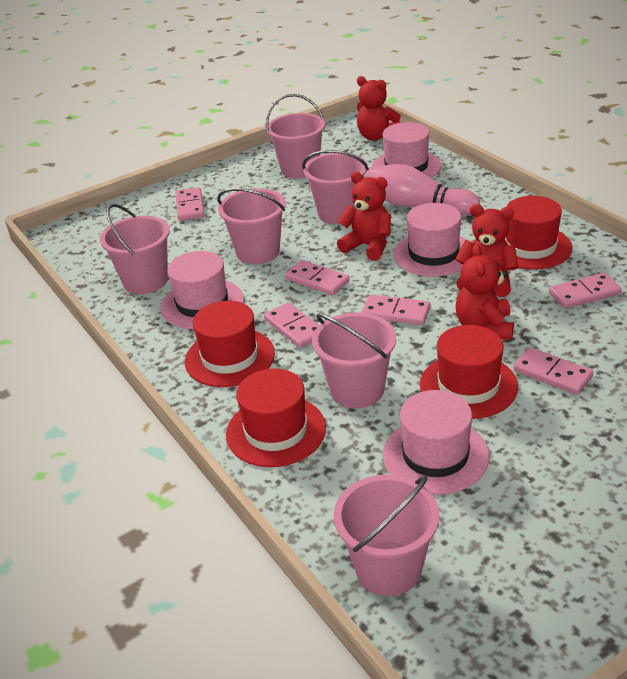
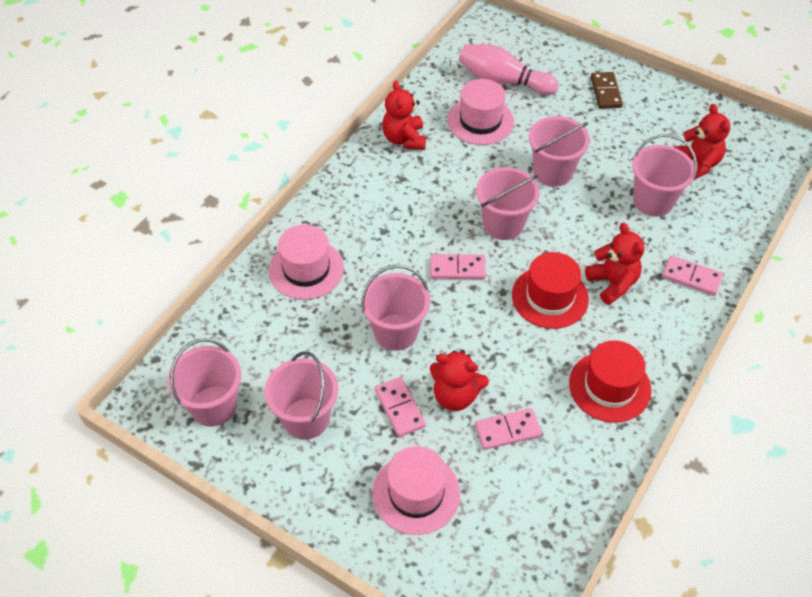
brown domino: 0 -> 1
pink domino: 6 -> 4
pink hat: 4 -> 3
red hat: 4 -> 2

